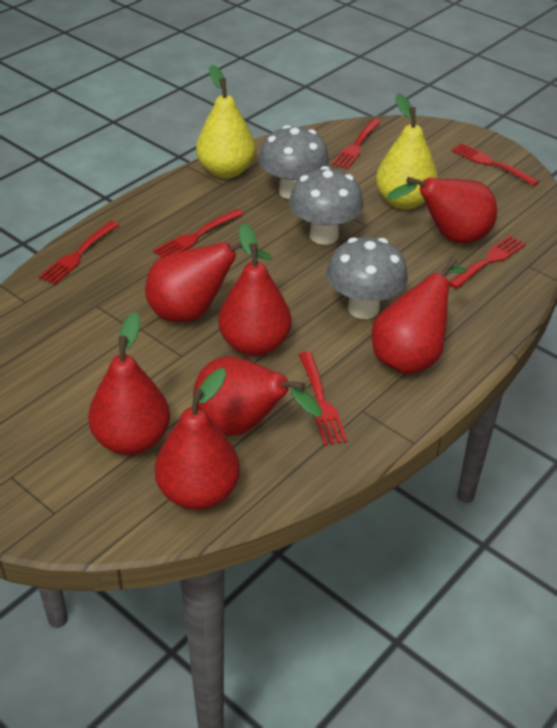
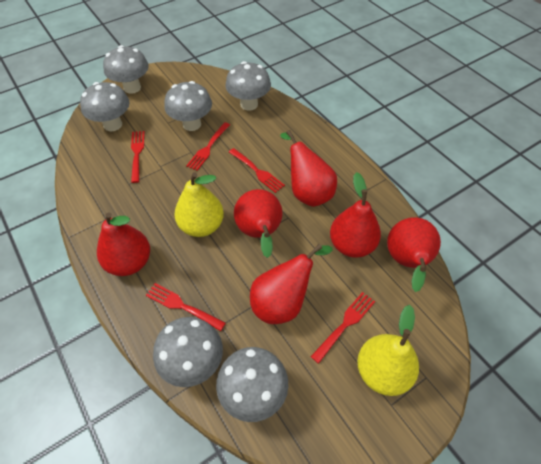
grey mushroom: 3 -> 6
red fork: 6 -> 5
red pear: 7 -> 6

